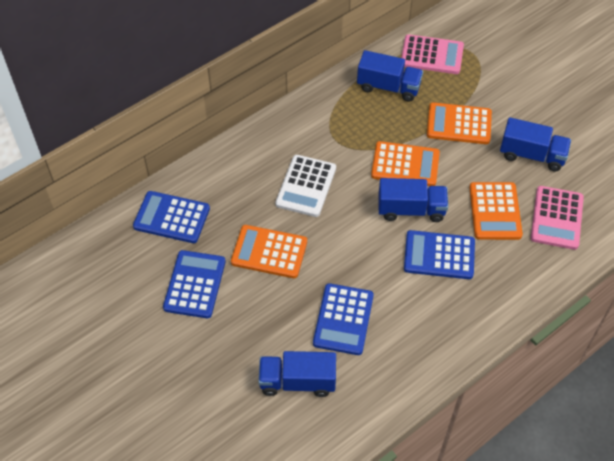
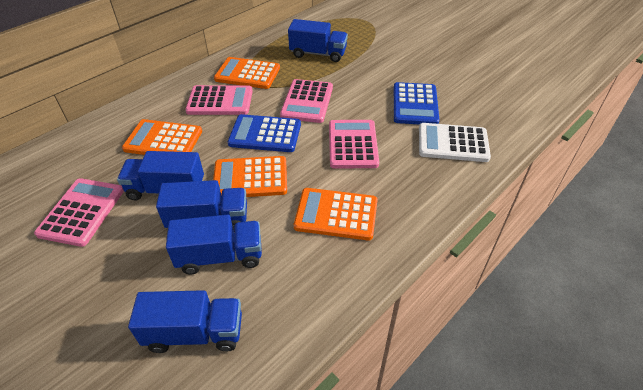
blue calculator: 4 -> 2
blue truck: 4 -> 5
pink calculator: 2 -> 4

